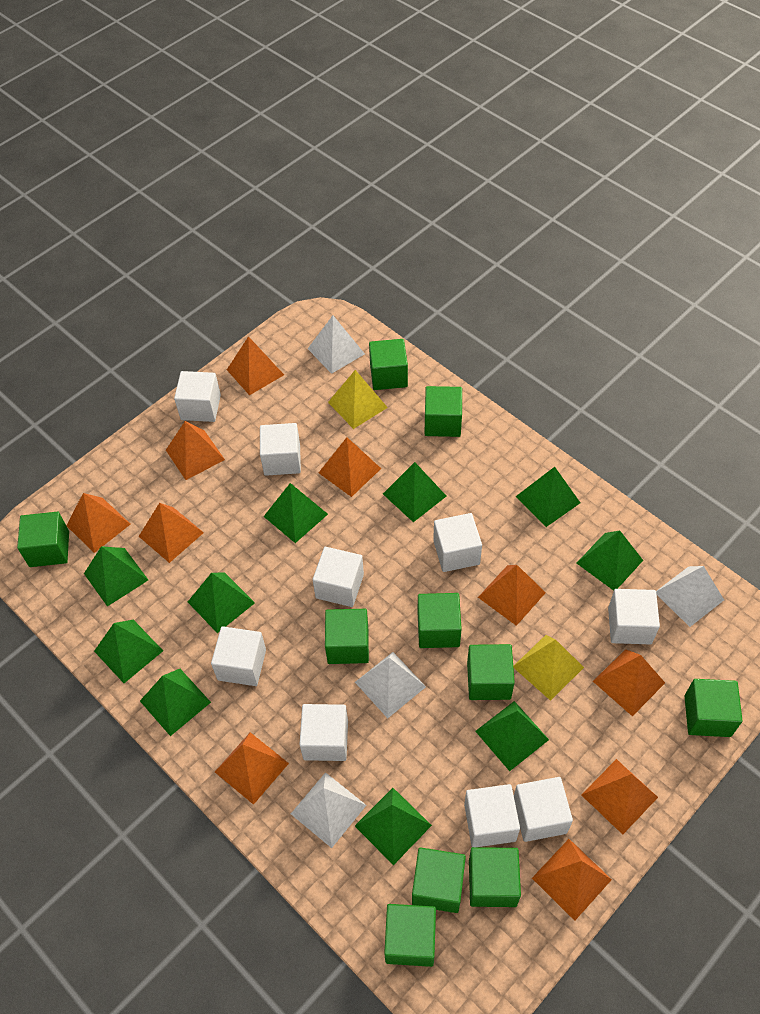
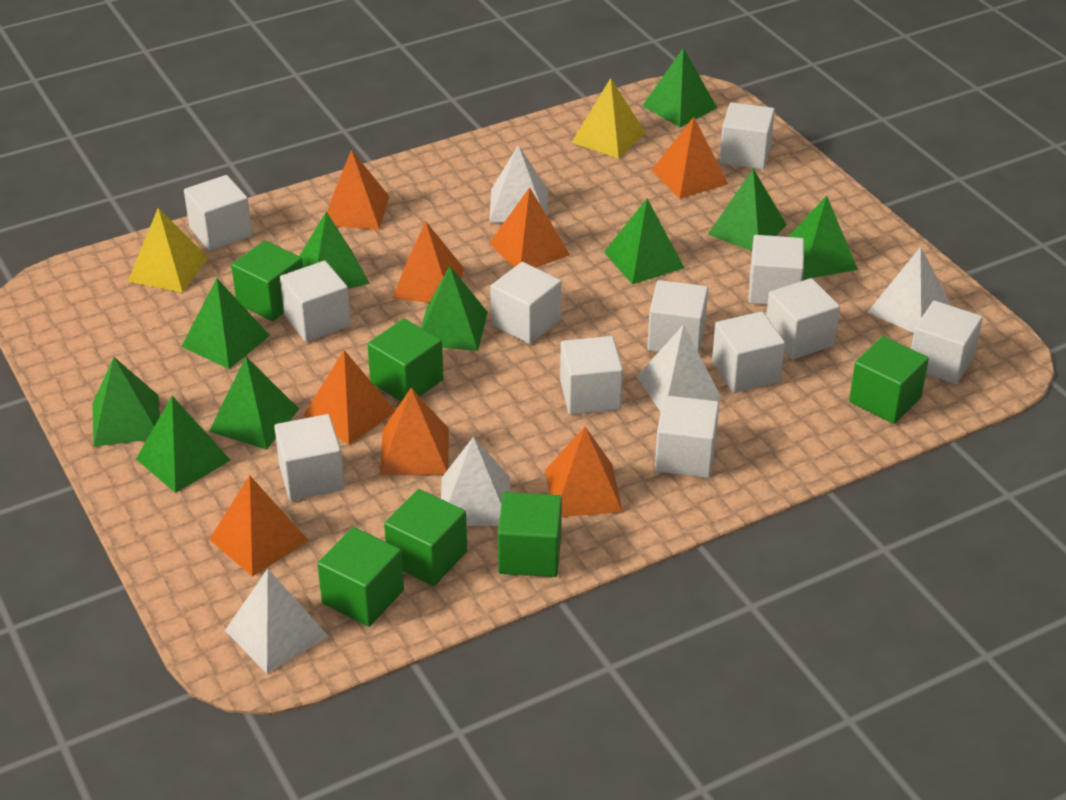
green cube: 10 -> 6
orange pyramid: 10 -> 8
white cube: 9 -> 12
white pyramid: 4 -> 5

